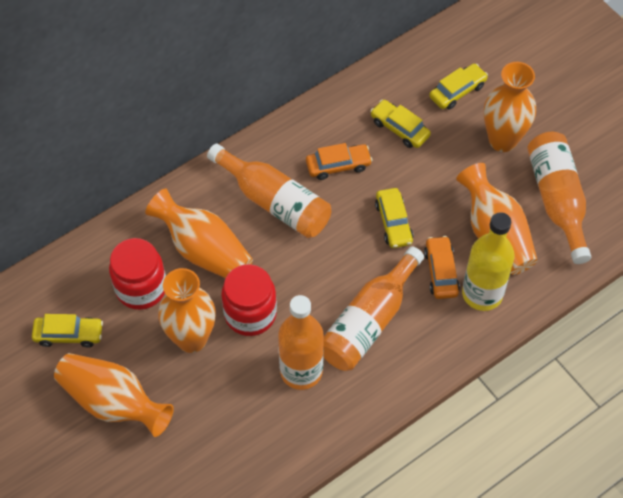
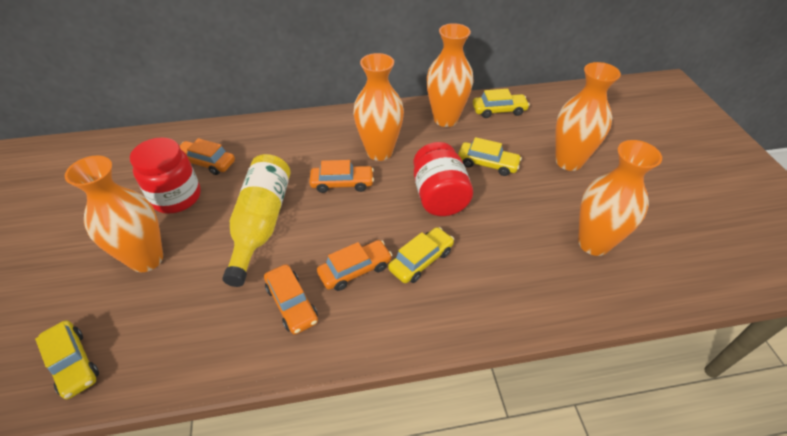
orange bottle: 4 -> 0
orange car: 2 -> 4

